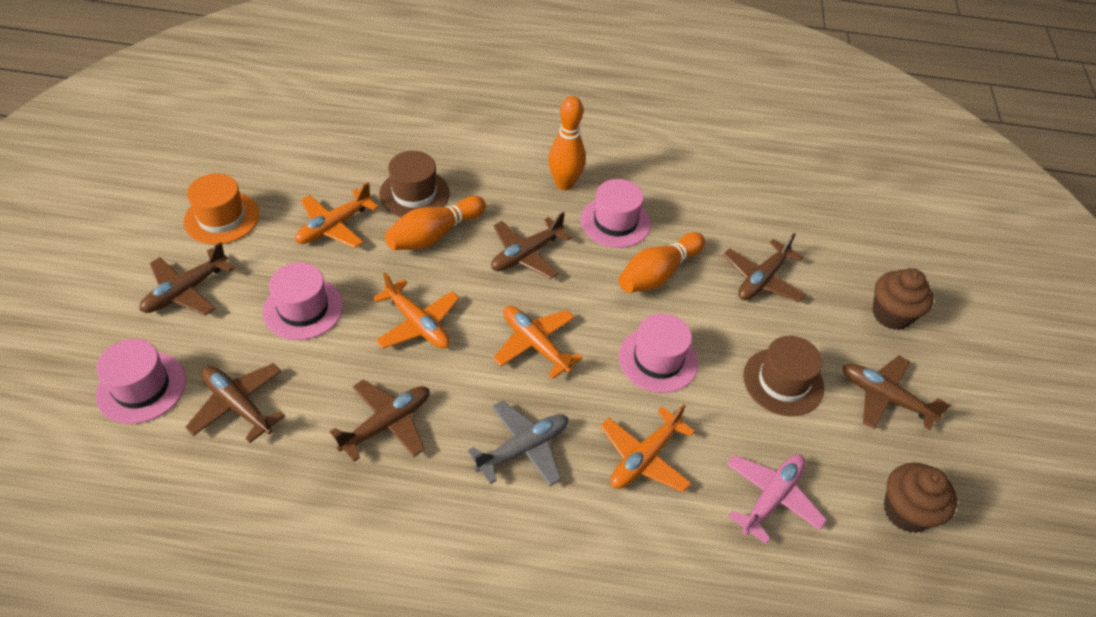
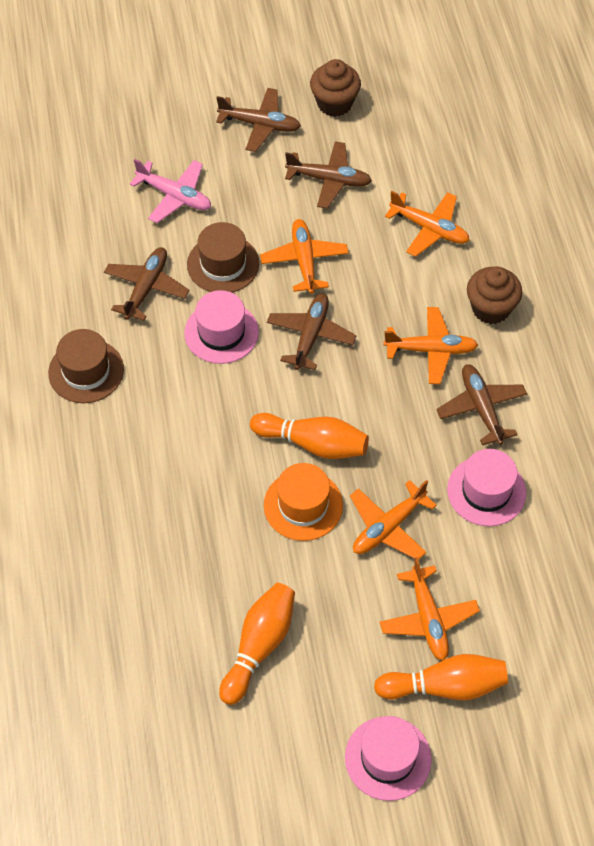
brown plane: 6 -> 5
grey plane: 1 -> 0
orange plane: 4 -> 5
pink hat: 4 -> 3

